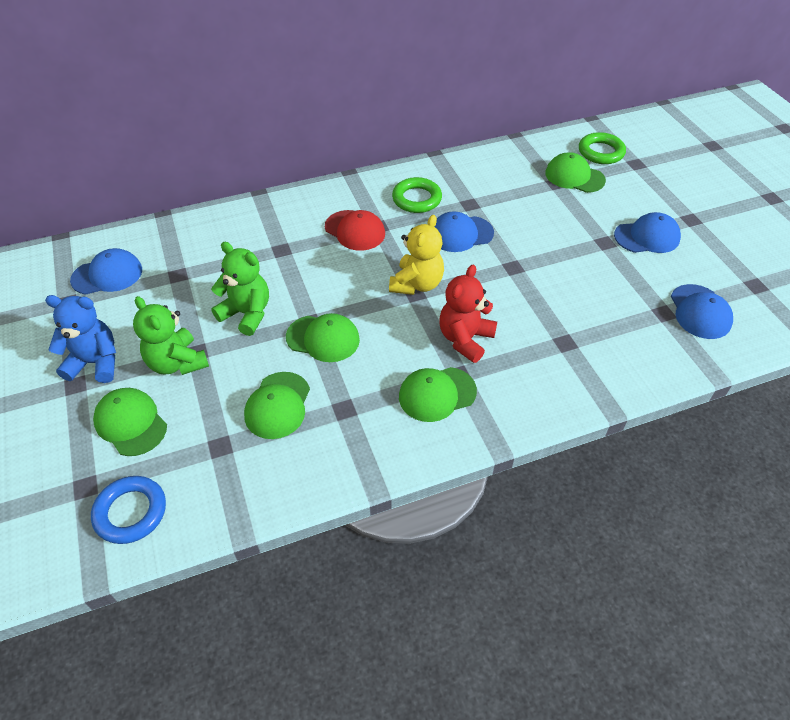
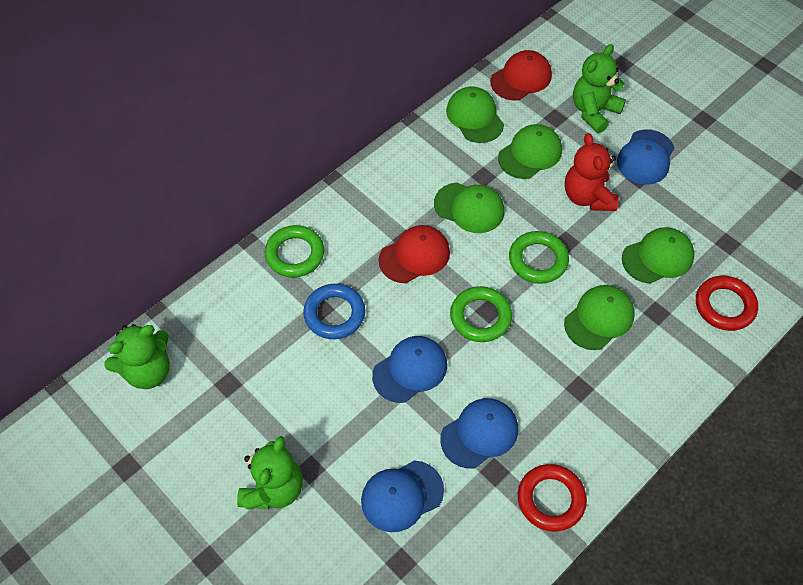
blue teddy bear: 1 -> 0
green ring: 2 -> 3
green teddy bear: 2 -> 3
red cap: 1 -> 2
red ring: 0 -> 2
yellow teddy bear: 1 -> 0

